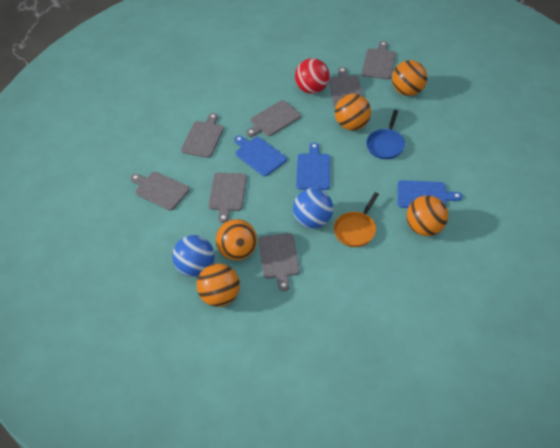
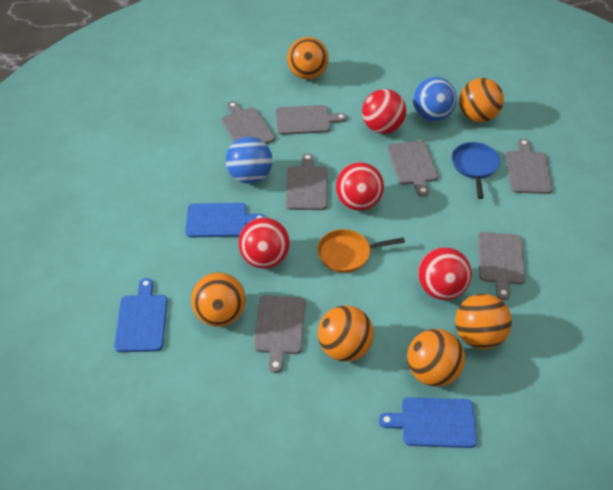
orange ball: 5 -> 6
red ball: 1 -> 4

